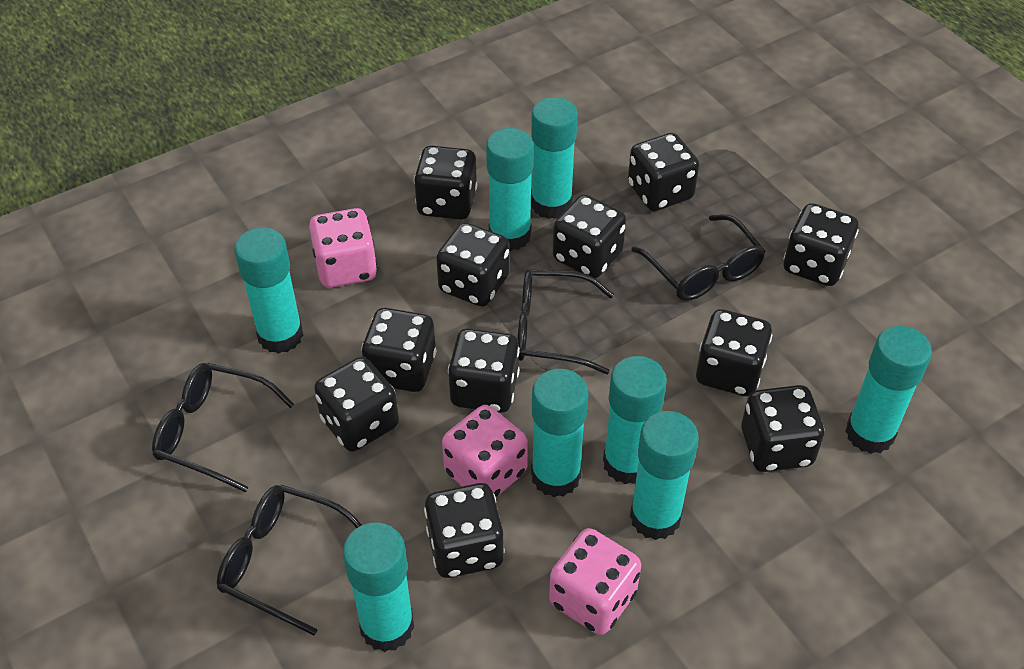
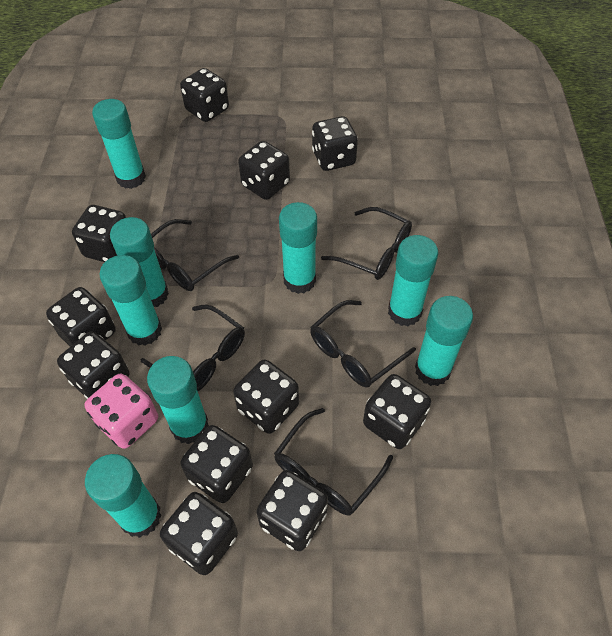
black glasses: 4 -> 5
pink dice: 3 -> 1

